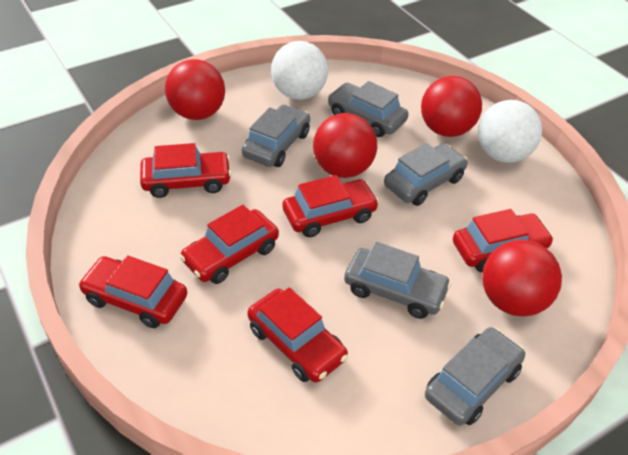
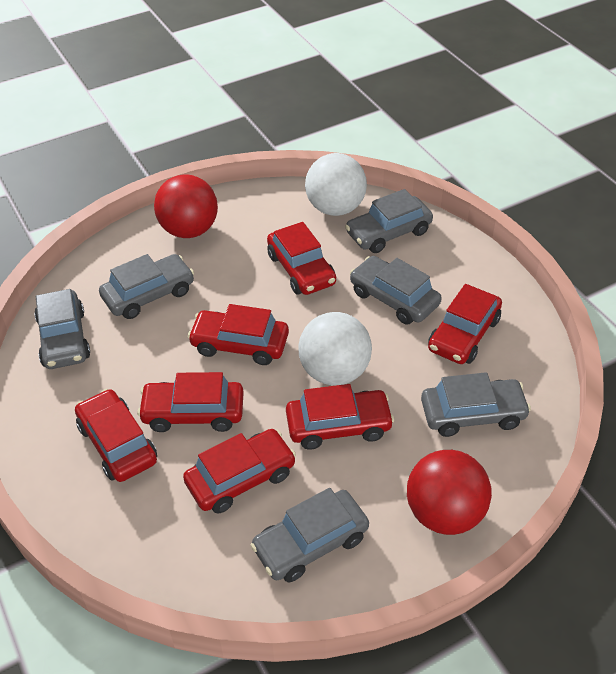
grey car: 5 -> 6
red ball: 4 -> 2
red car: 6 -> 7

